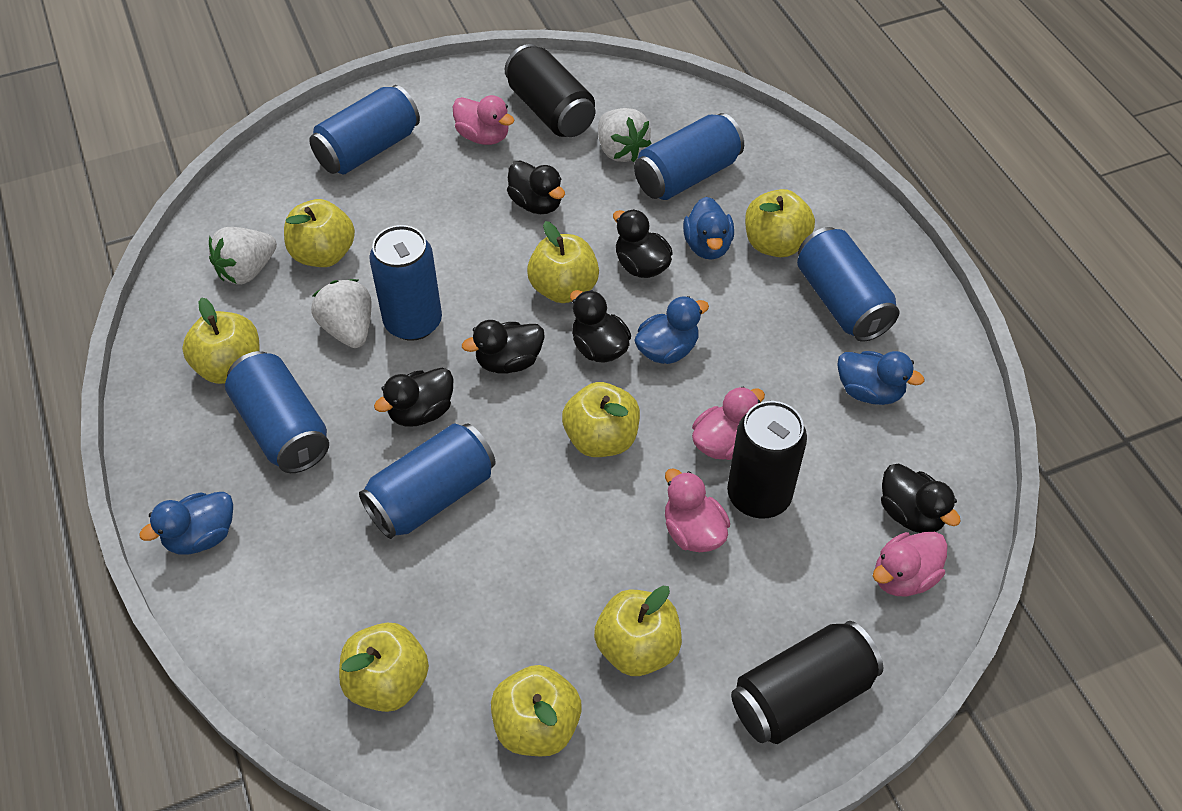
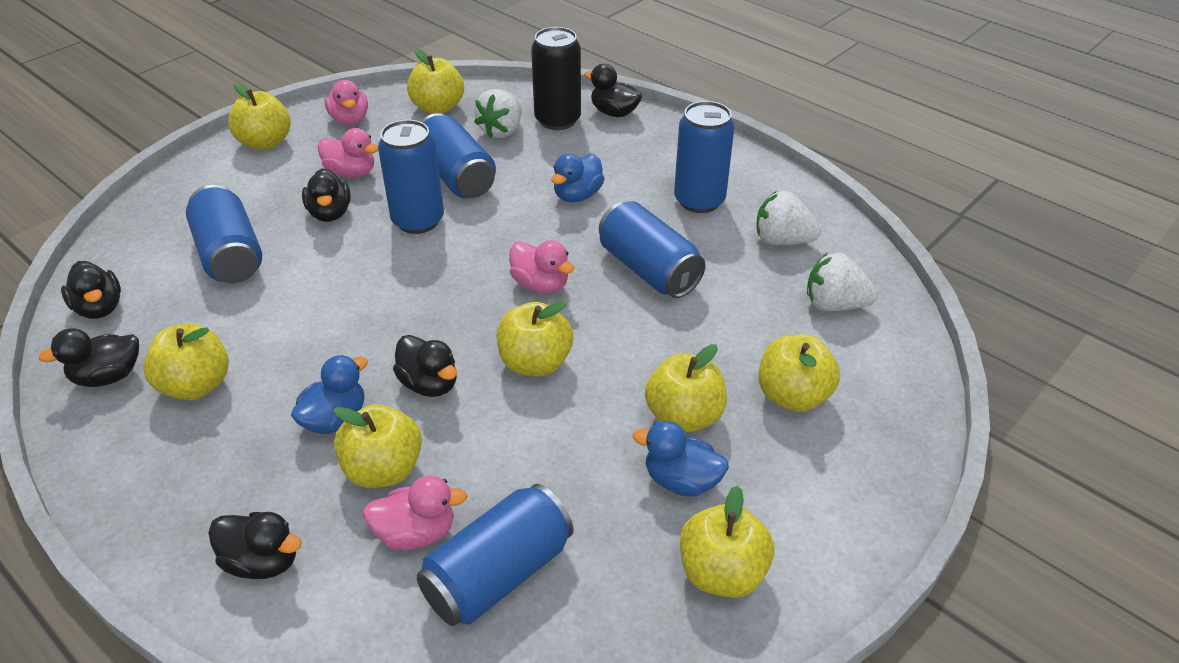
black can: 3 -> 1
blue duck: 4 -> 3

